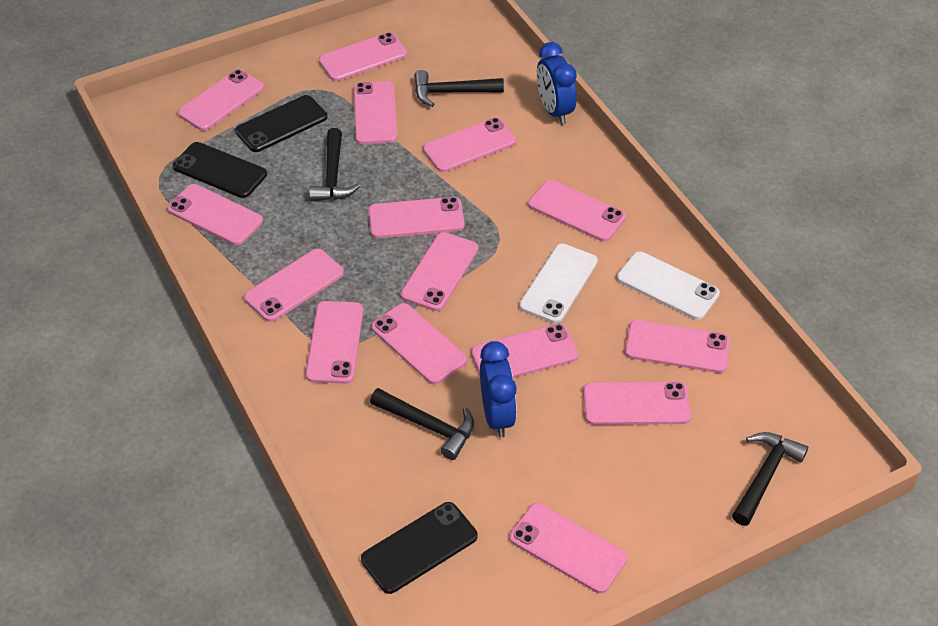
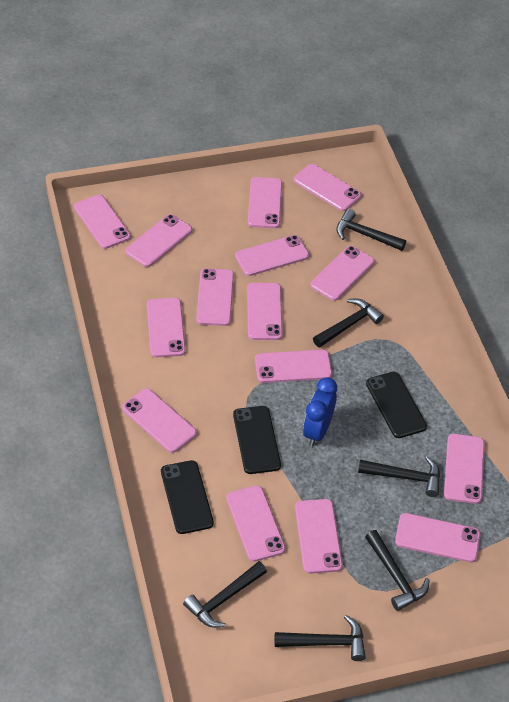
black hammer: 4 -> 6
blue clock: 2 -> 1
white phone: 2 -> 0

